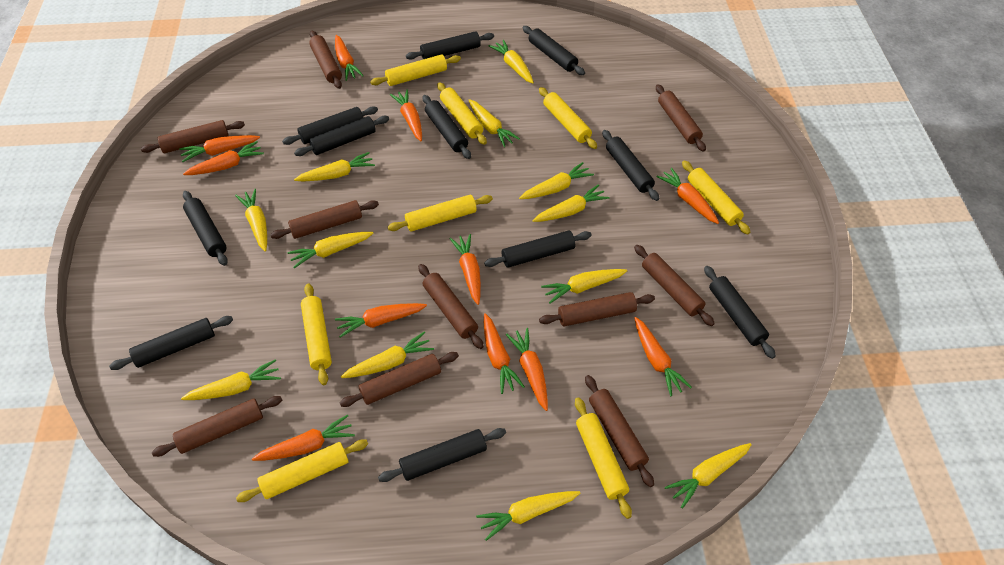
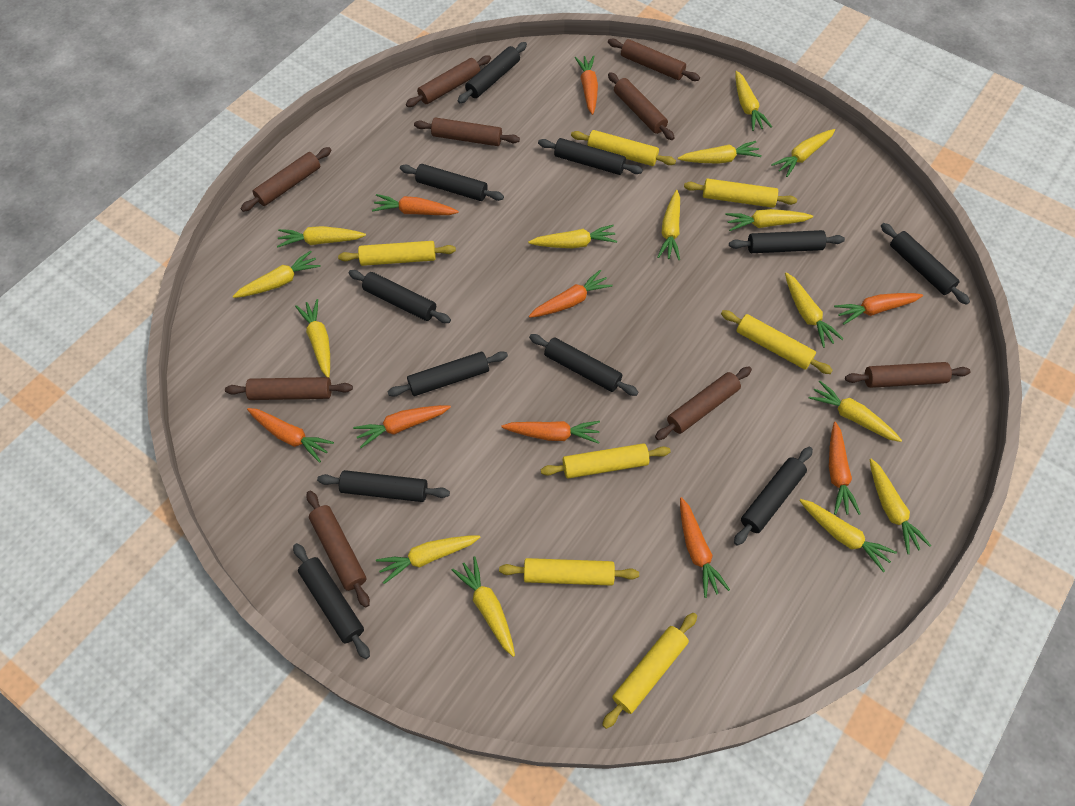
brown rolling pin: 10 -> 9
orange carrot: 11 -> 9
yellow carrot: 12 -> 15
yellow rolling pin: 8 -> 7

